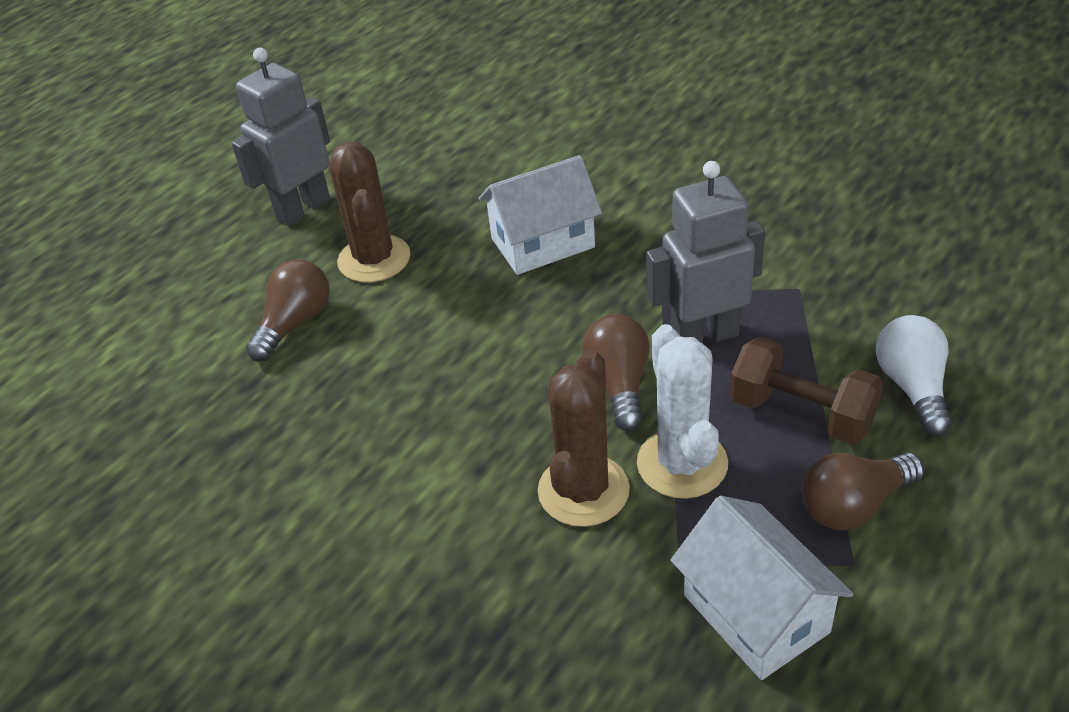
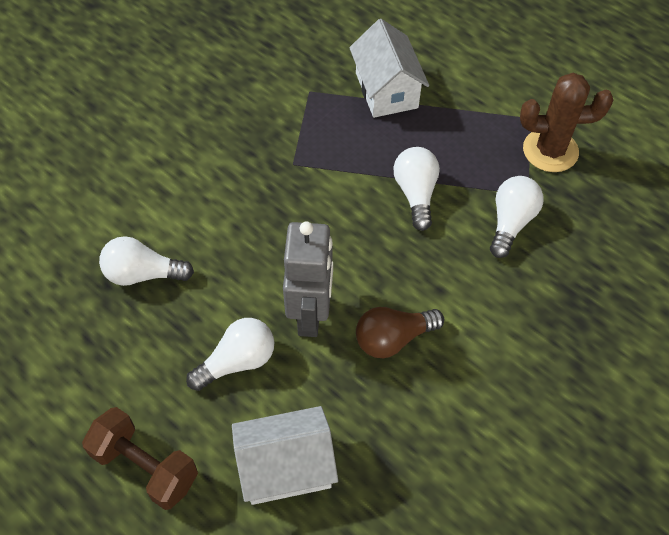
brown cactus: 2 -> 1
brown light bulb: 3 -> 1
grey robot: 2 -> 1
white cactus: 1 -> 0
white light bulb: 1 -> 4

